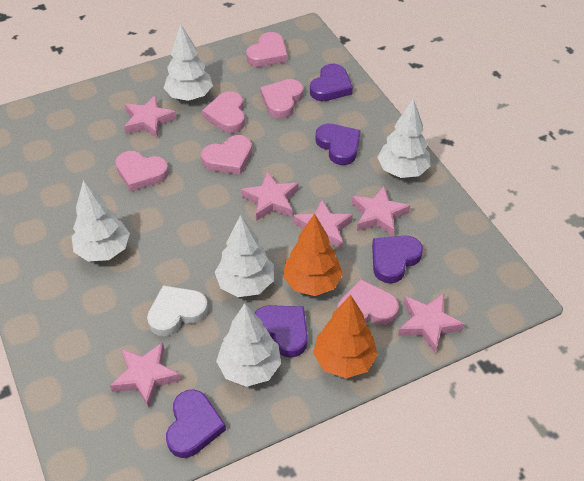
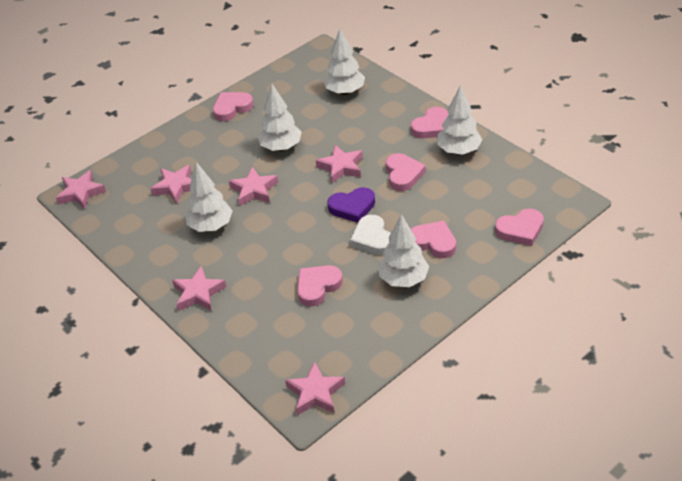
orange tree: 2 -> 0
purple heart: 5 -> 1

